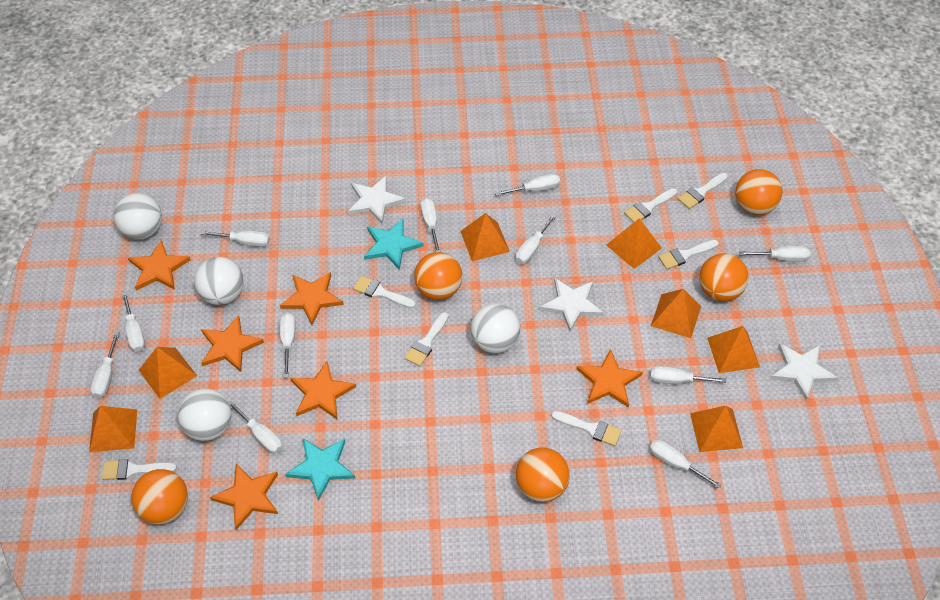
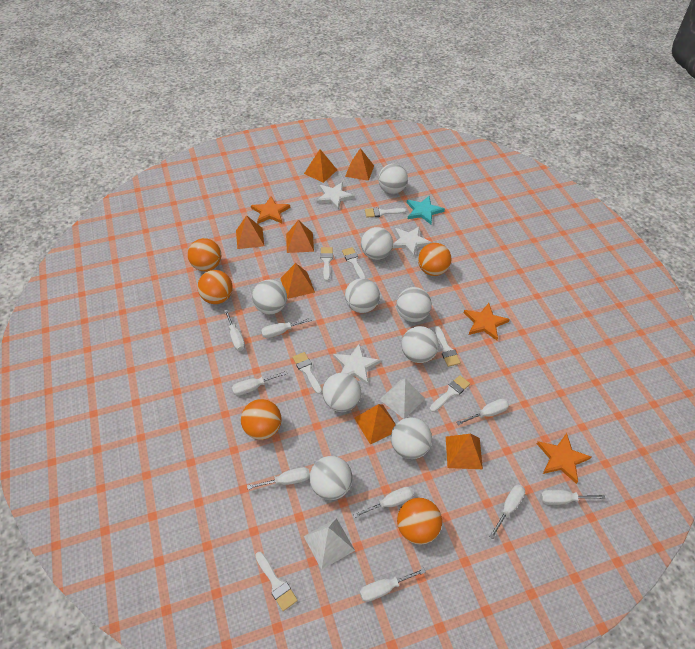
orange star: 6 -> 3
turquoise star: 2 -> 1
white ball: 4 -> 9
white pyramid: 0 -> 2
white screwdriver: 11 -> 9

